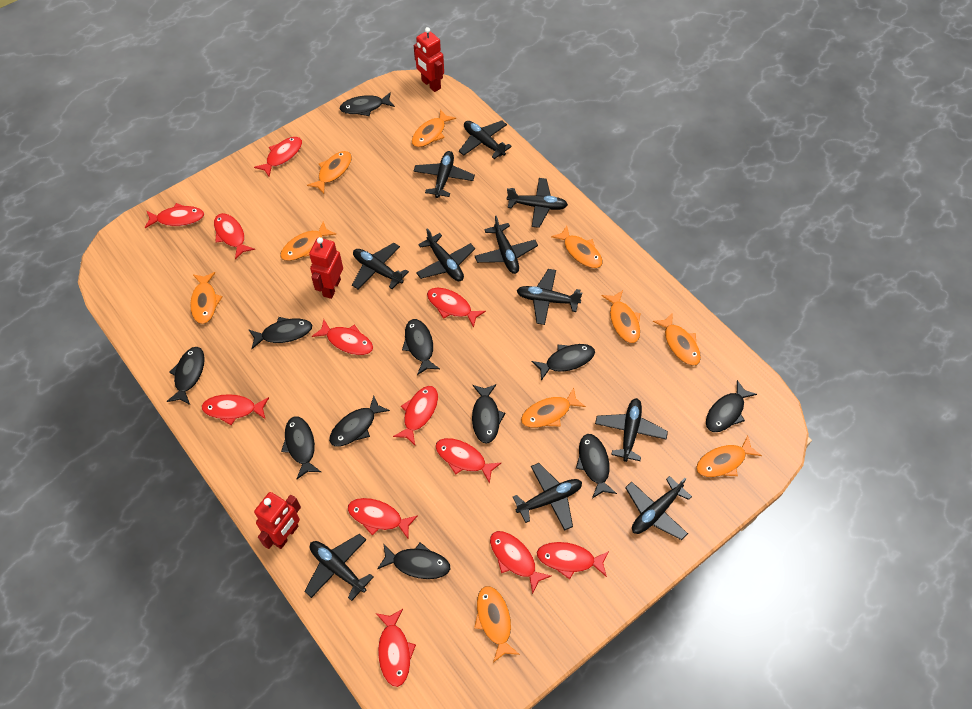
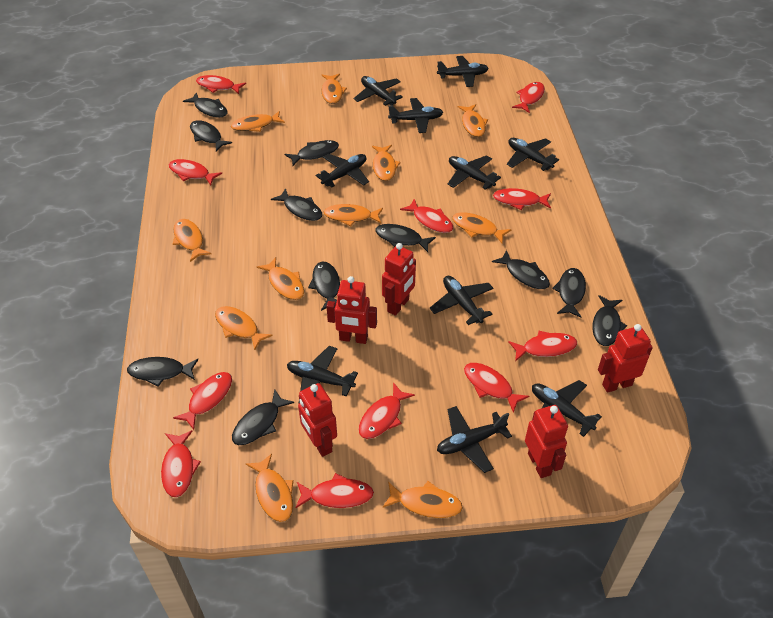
black plane: 11 -> 10
orange fish: 10 -> 11
red fish: 12 -> 11
red robot: 3 -> 5

